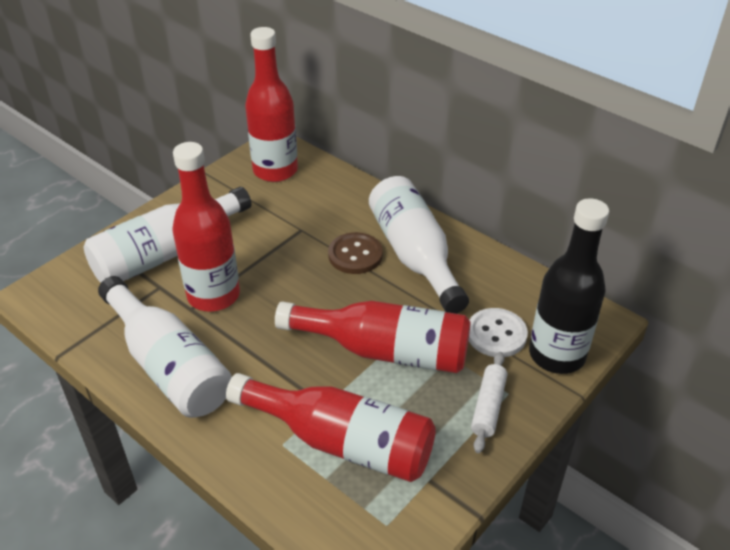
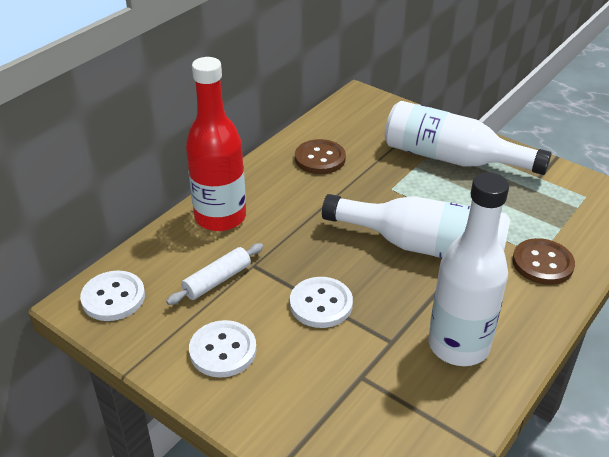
black bottle: 1 -> 0
brown button: 1 -> 2
red bottle: 4 -> 1
white button: 1 -> 3

